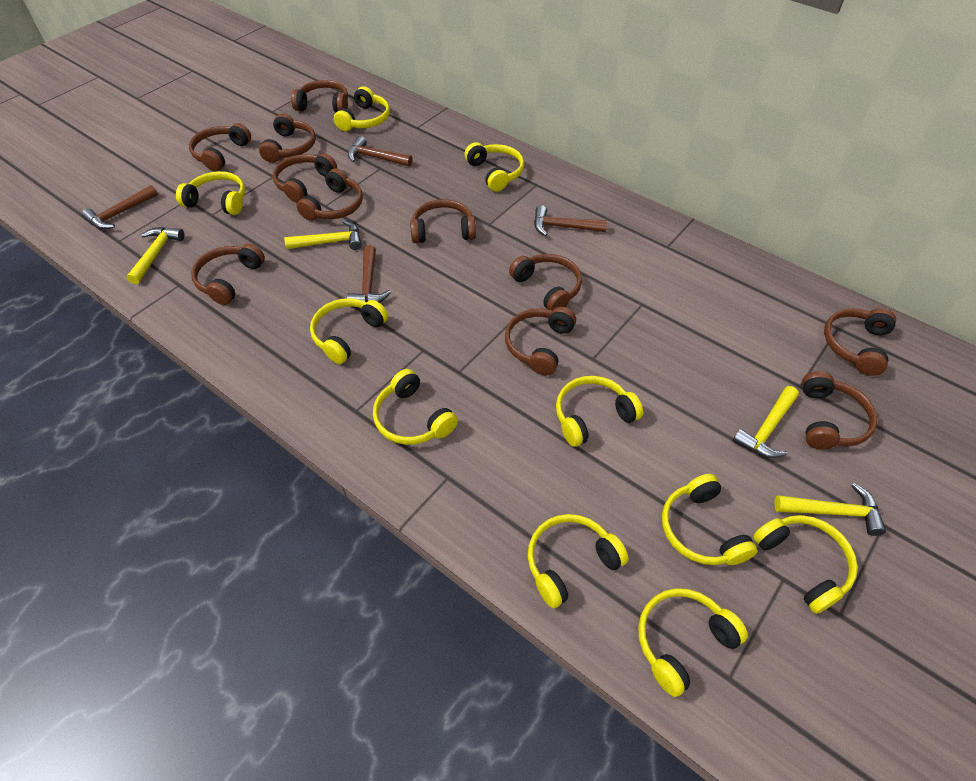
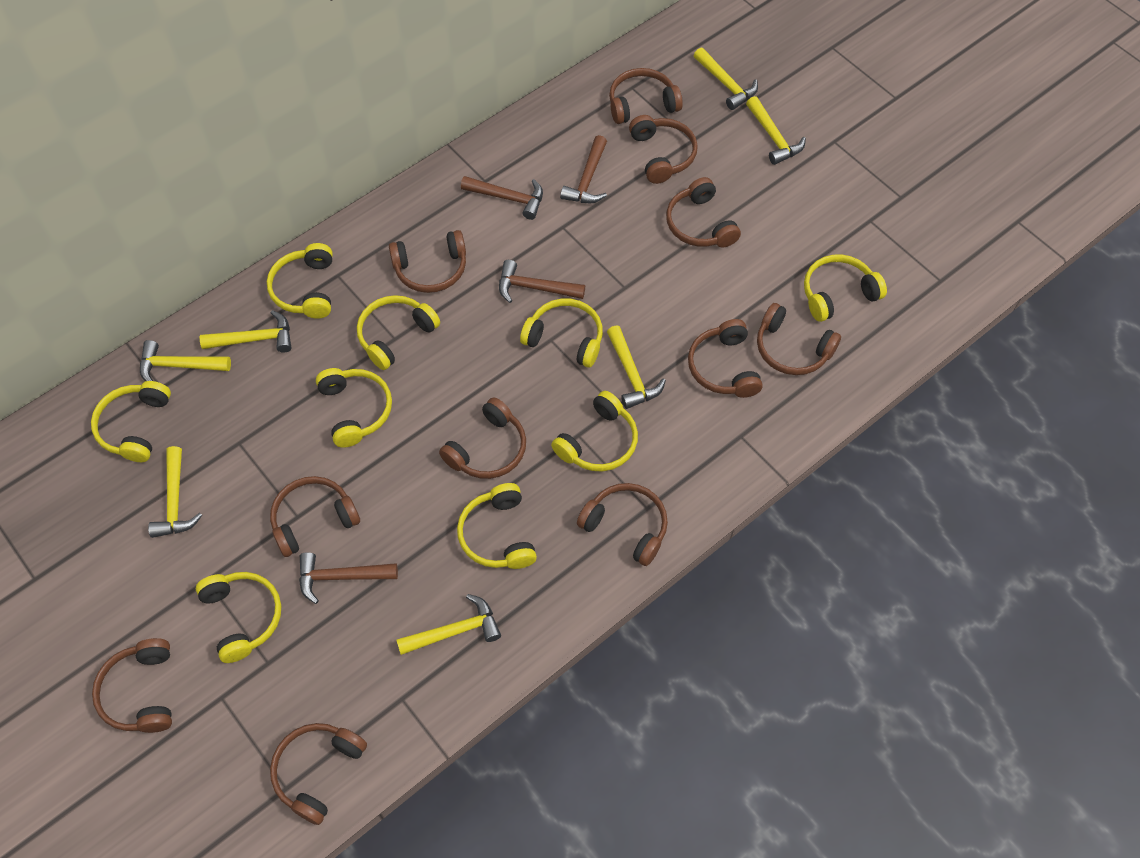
yellow hammer: 4 -> 7
yellow headphones: 10 -> 9

